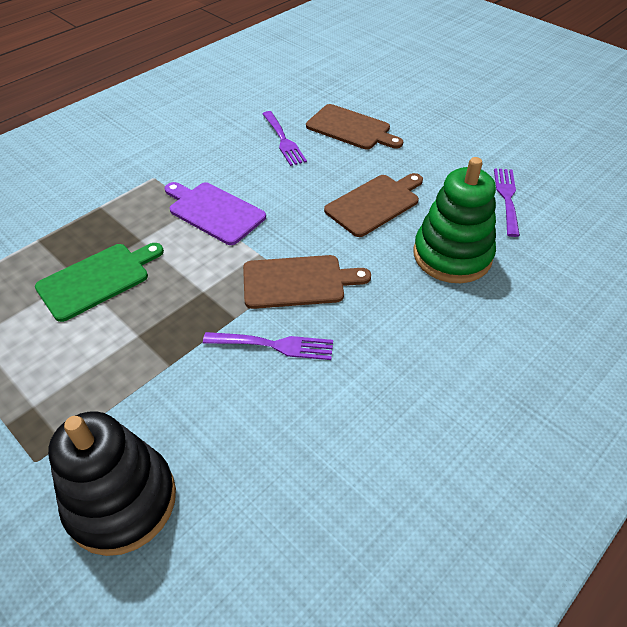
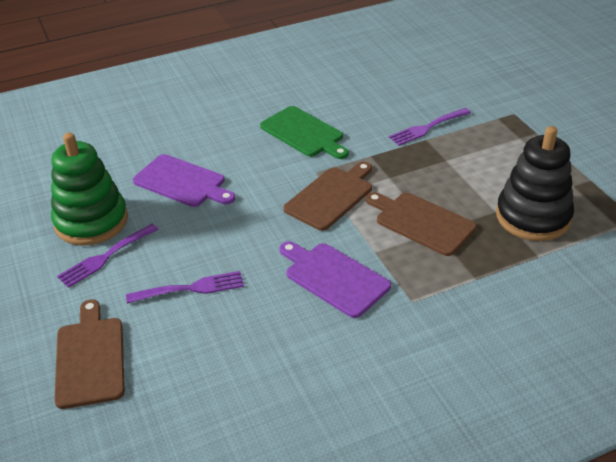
purple cutting board: 1 -> 2

